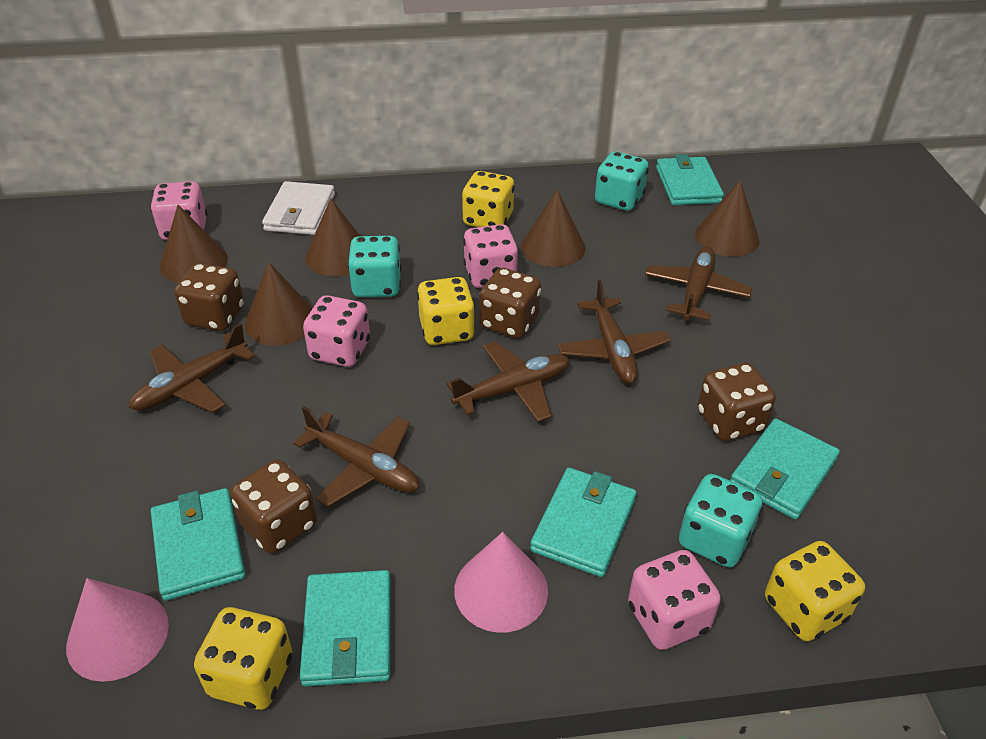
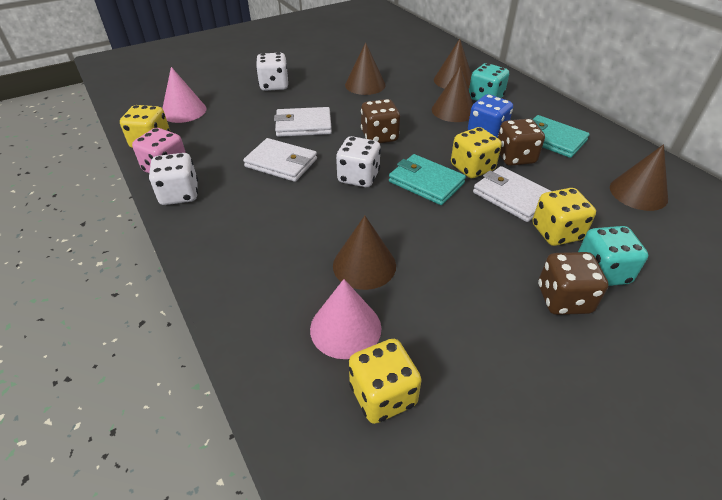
blue dice: 0 -> 1
brown dice: 4 -> 3
brown plane: 5 -> 0
pink dice: 4 -> 1
turquoise dice: 3 -> 2
turquoise wallet: 5 -> 2
white dice: 0 -> 3
white wallet: 1 -> 3

